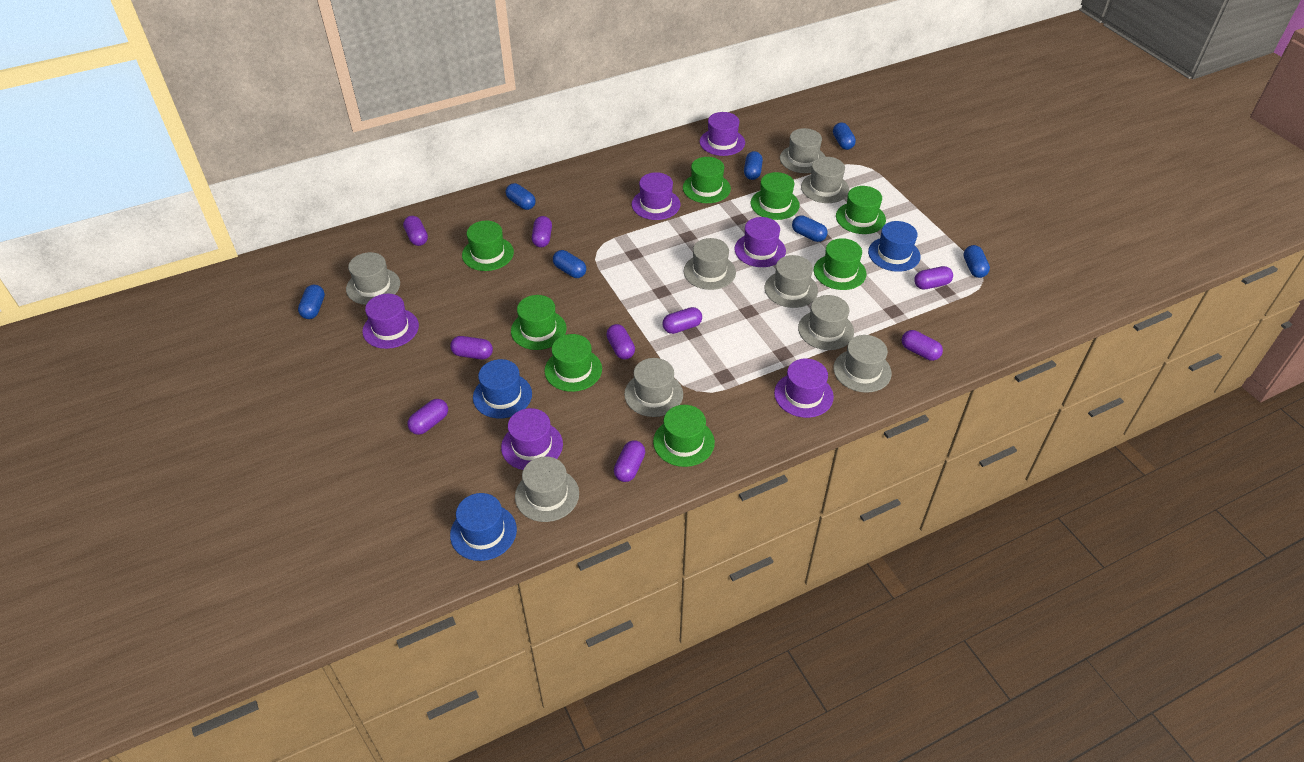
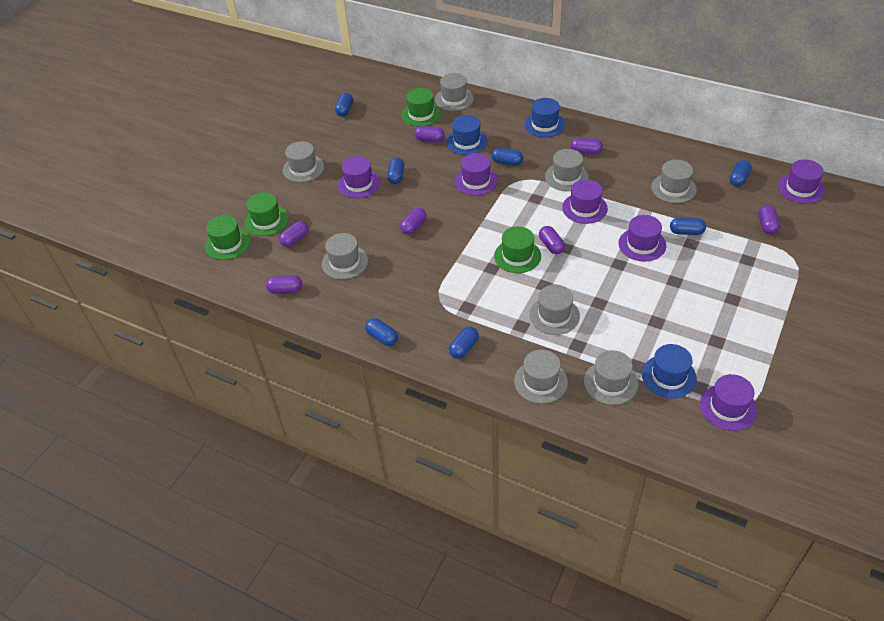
green hat: 8 -> 4
grey hat: 9 -> 8
purple capsule: 9 -> 7

